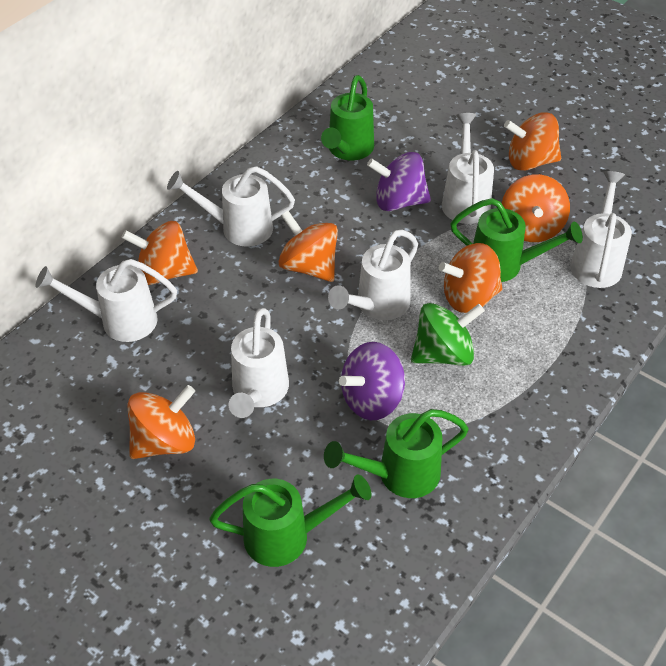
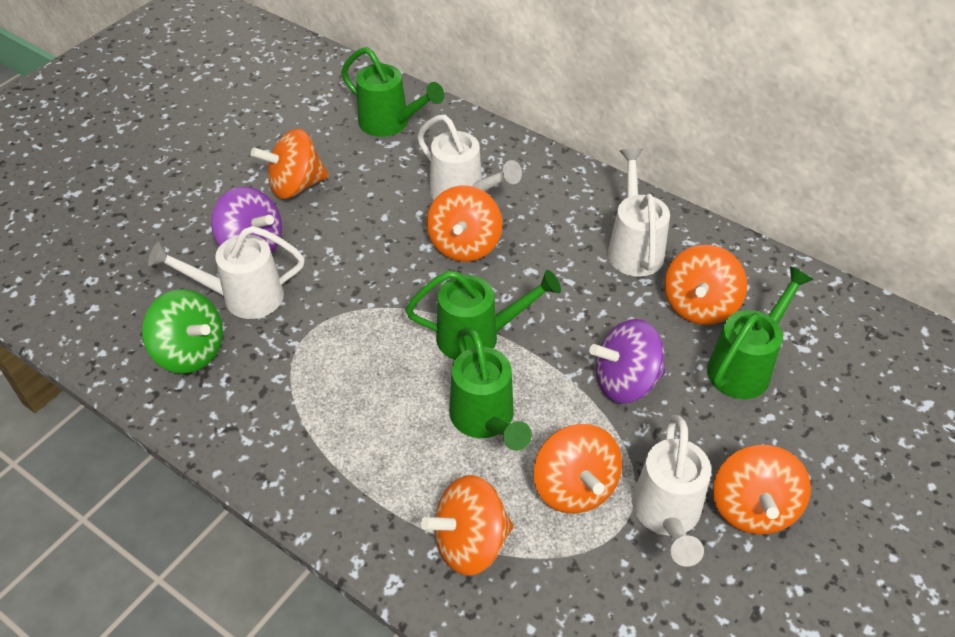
white watering can: 6 -> 4

